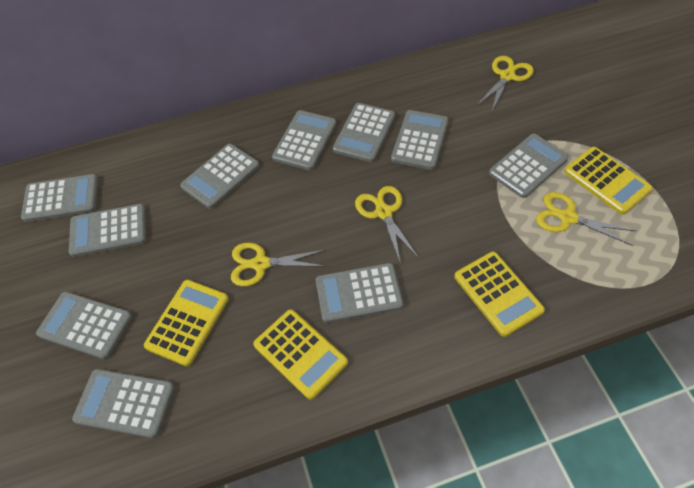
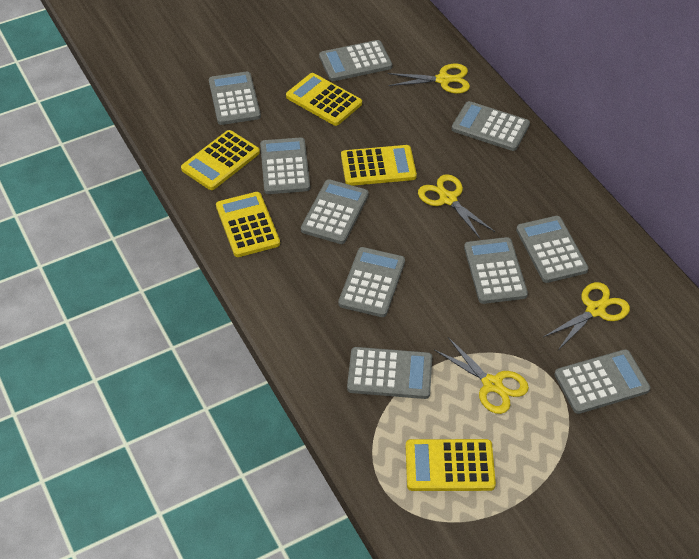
yellow calculator: 4 -> 5

